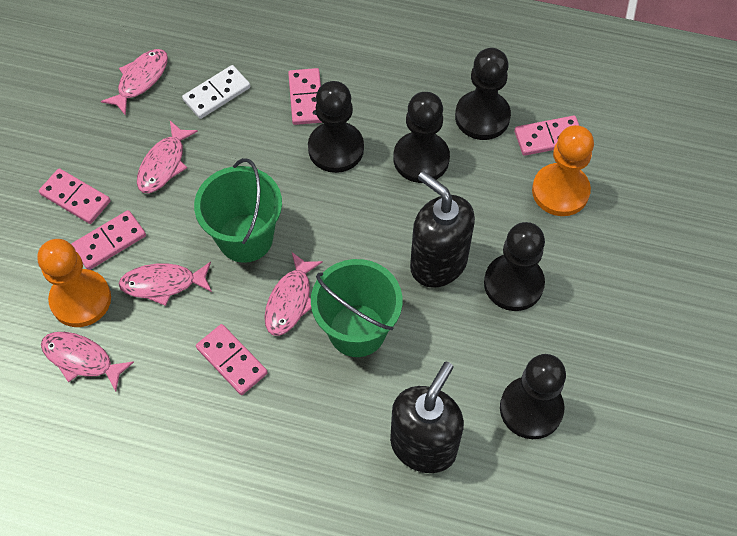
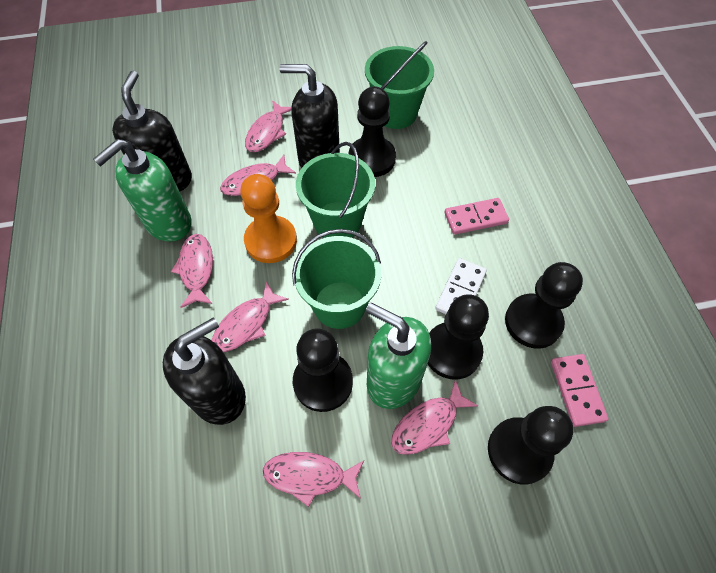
black soap dispenser: 2 -> 3
green bucket: 2 -> 3
green soap dispenser: 0 -> 2
orange pawn: 2 -> 1
pink domino: 5 -> 2
pink fish: 5 -> 6

